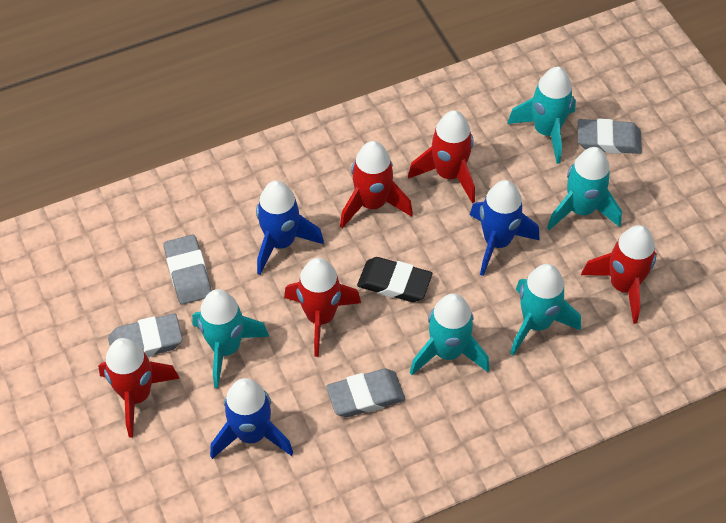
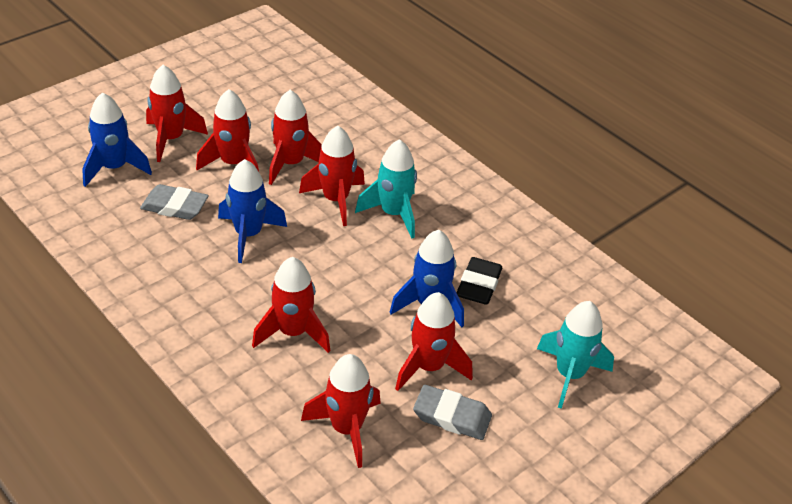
grey eraser: 4 -> 2
red rocket: 5 -> 7
turquoise rocket: 5 -> 2

